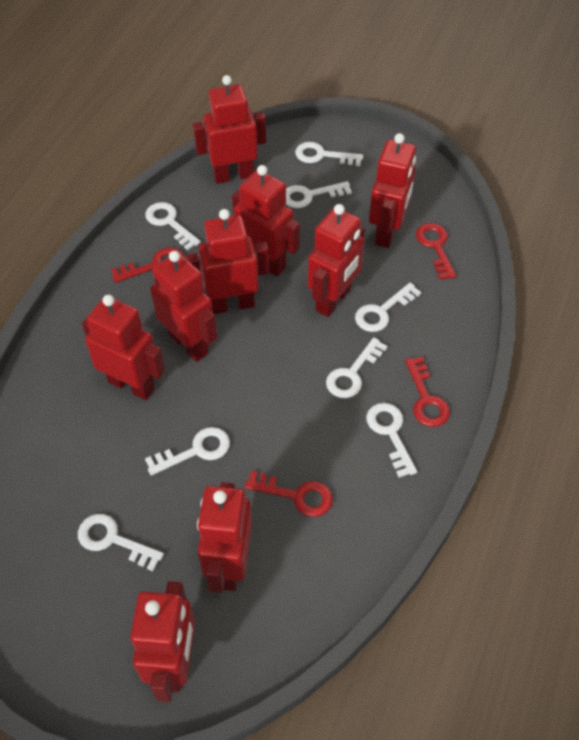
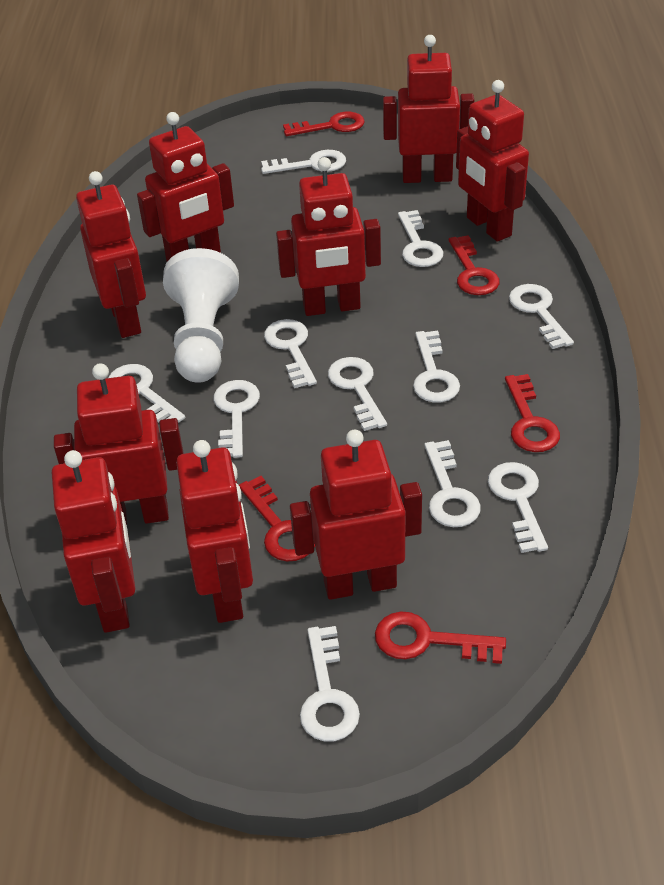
red key: 4 -> 5
white key: 8 -> 11
white pawn: 0 -> 1

